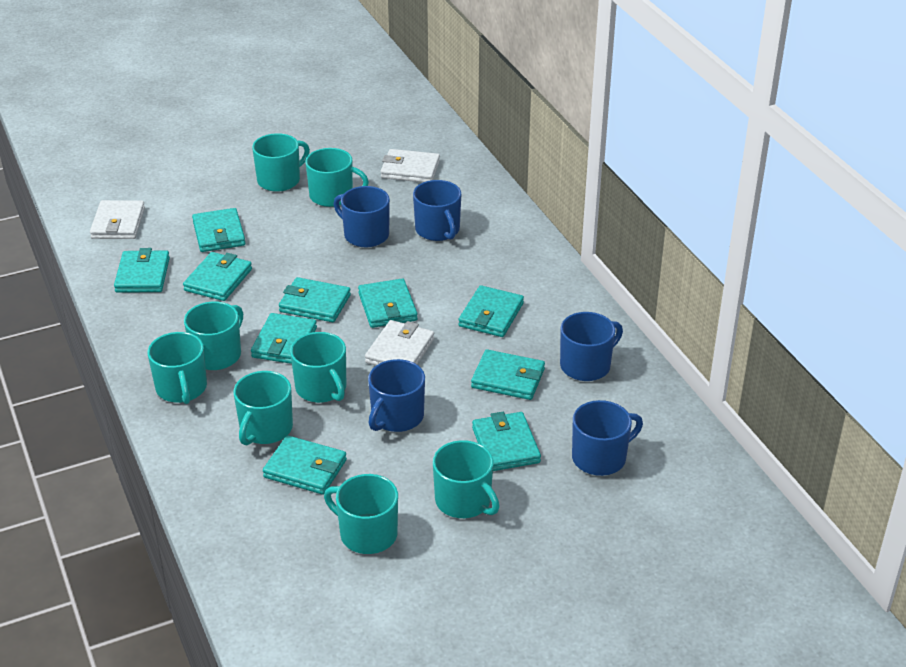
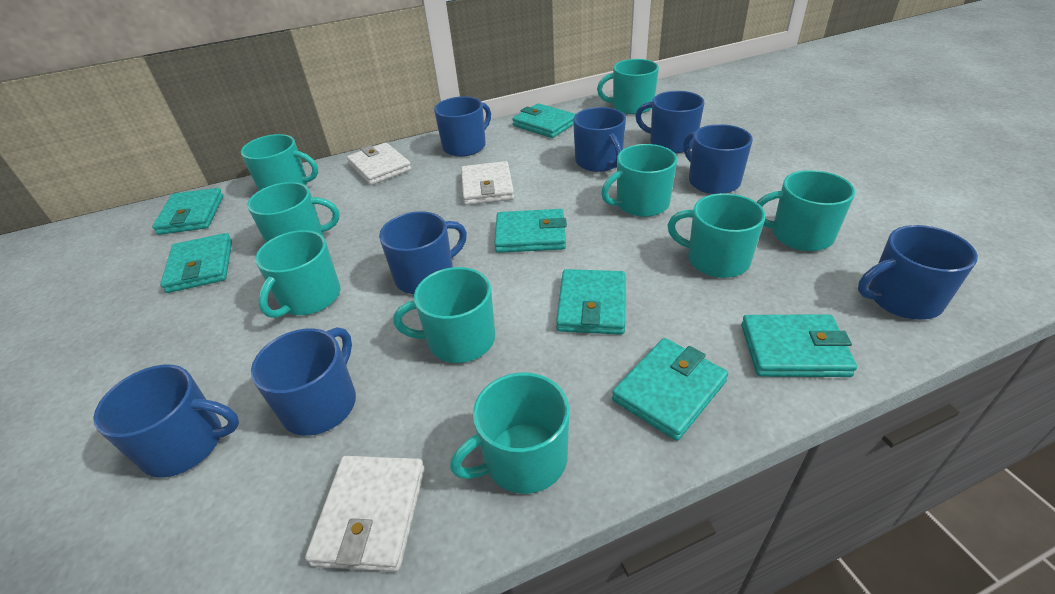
blue mug: 5 -> 8
turquoise mug: 8 -> 9
turquoise wallet: 10 -> 7

